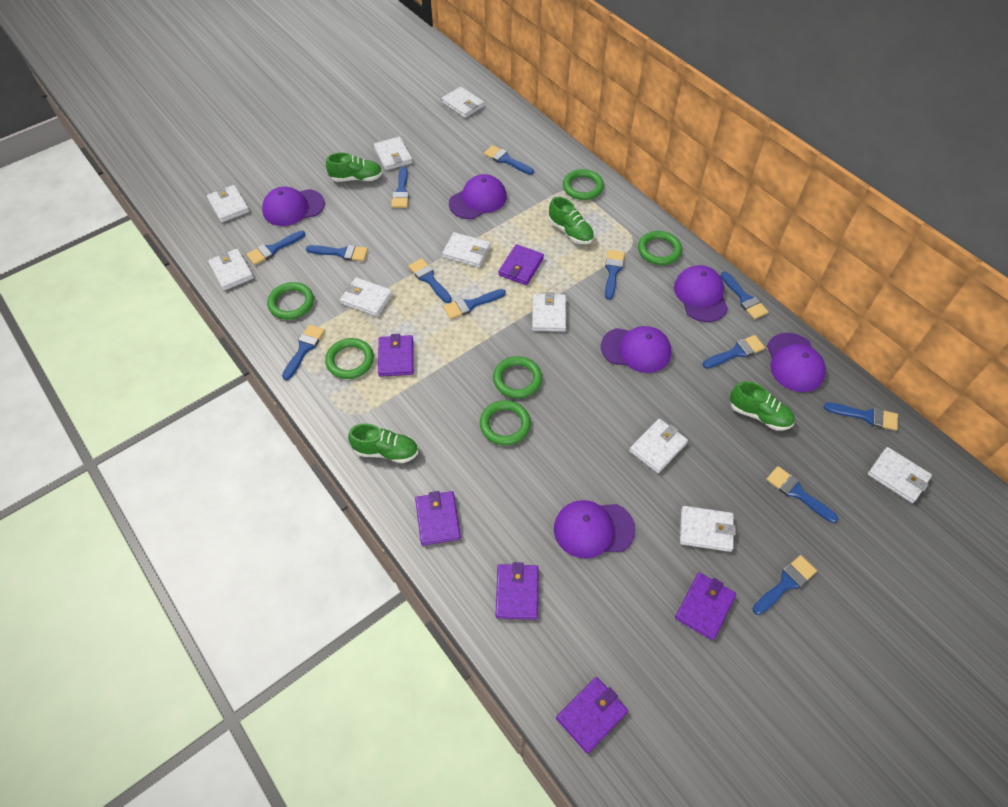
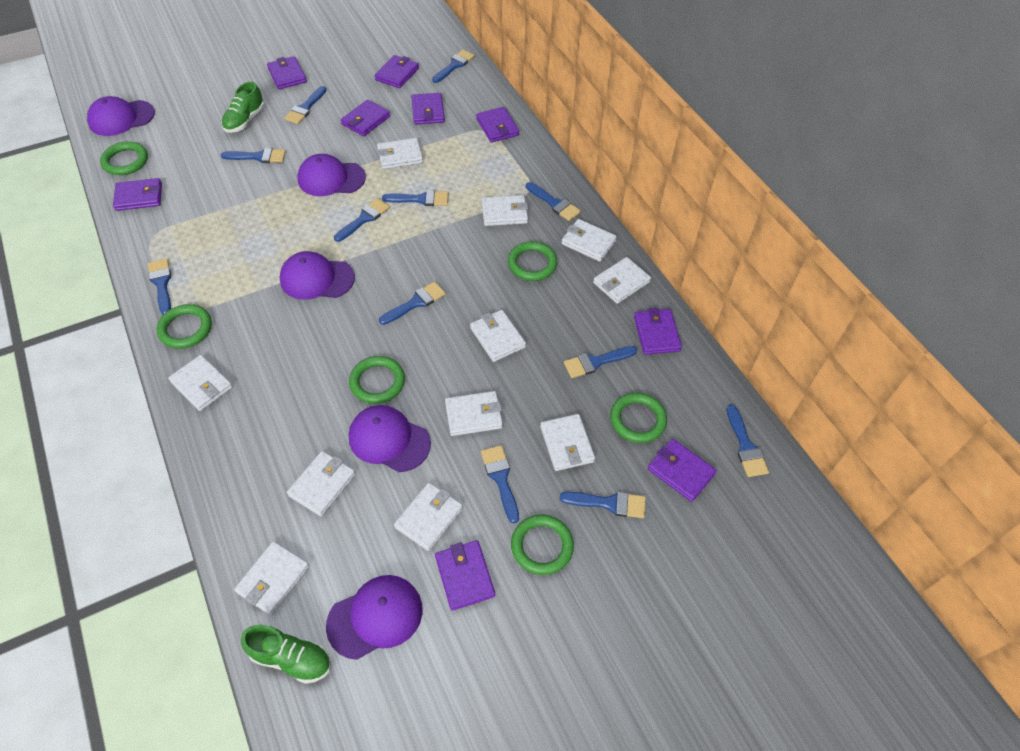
blue brush: 13 -> 12
green shoe: 4 -> 2
purple cap: 6 -> 5
purple wallet: 6 -> 9
white wallet: 10 -> 11

